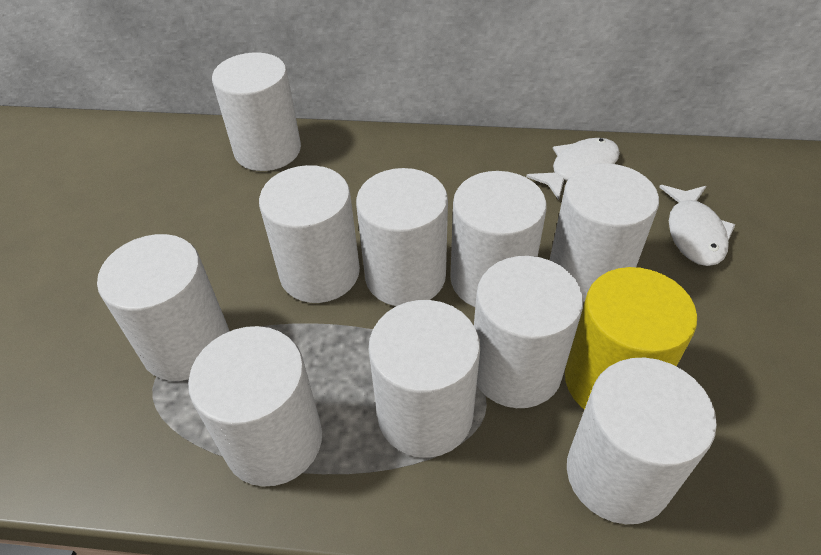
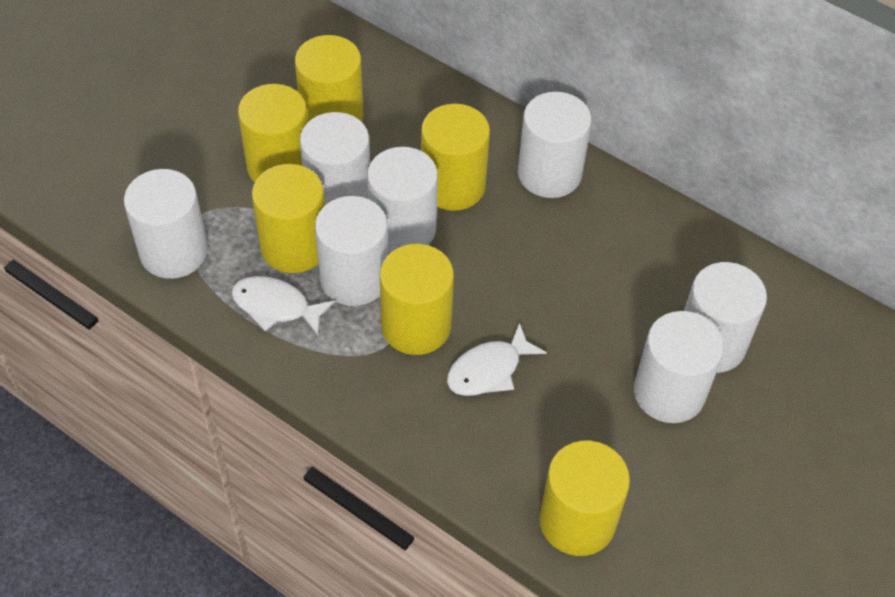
white cylinder: 10 -> 7
yellow cylinder: 1 -> 6

